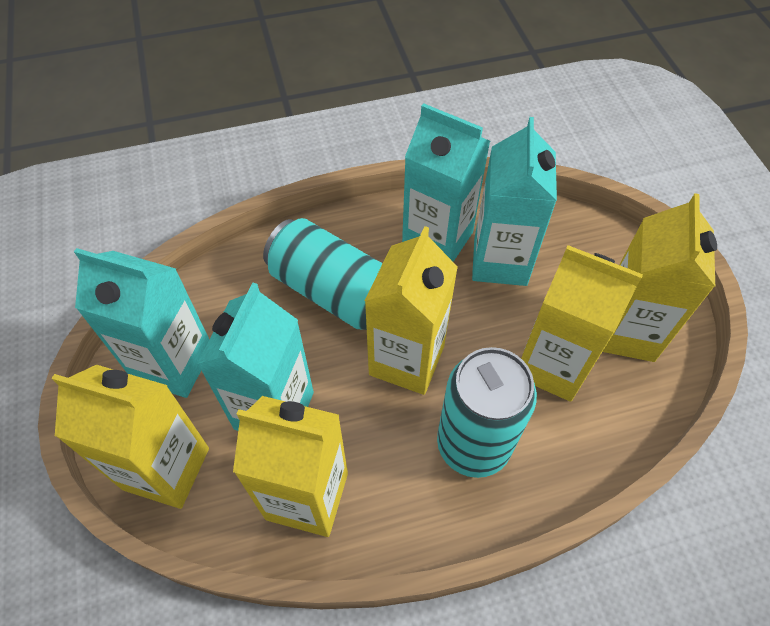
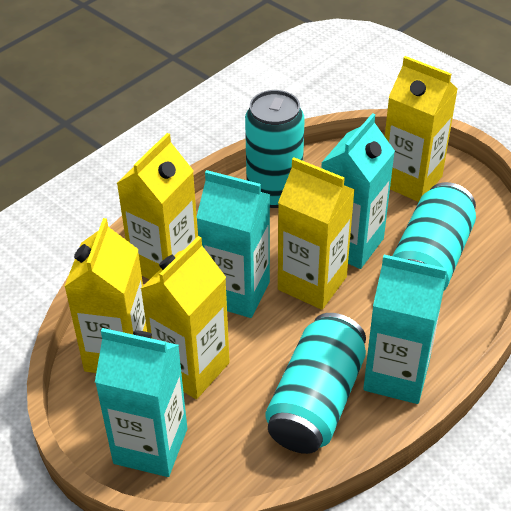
turquoise can: 2 -> 3

